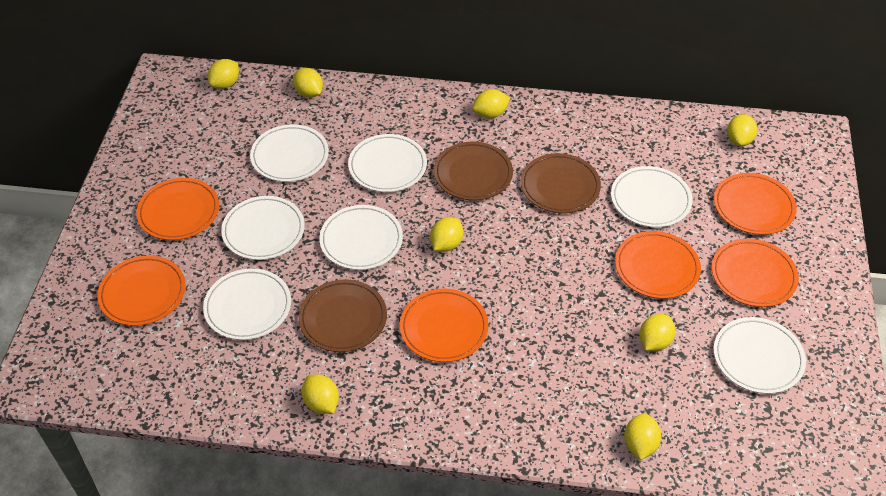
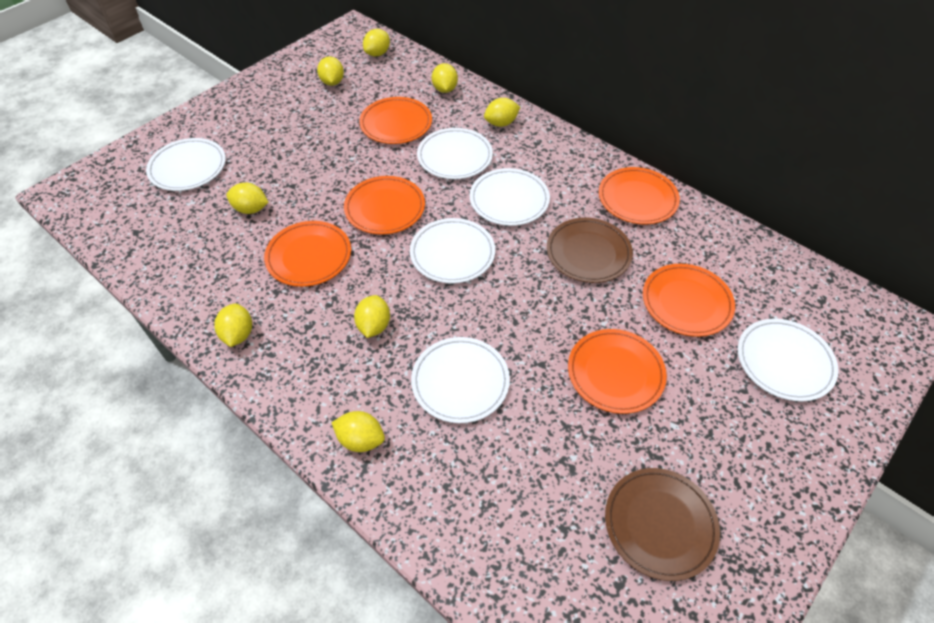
brown plate: 3 -> 2
white plate: 7 -> 6

